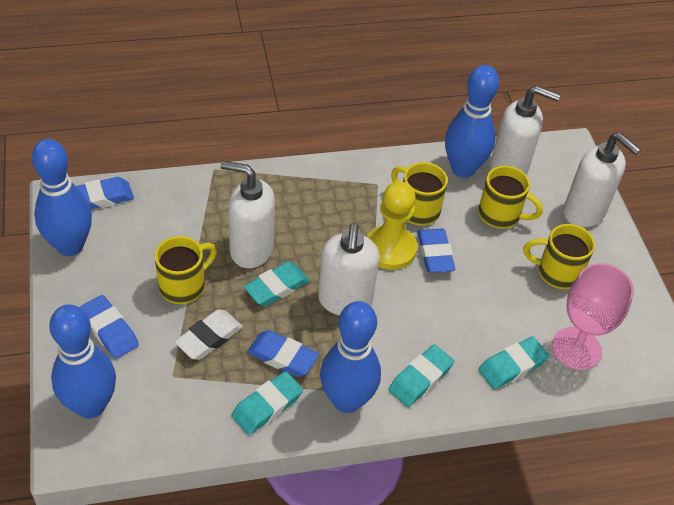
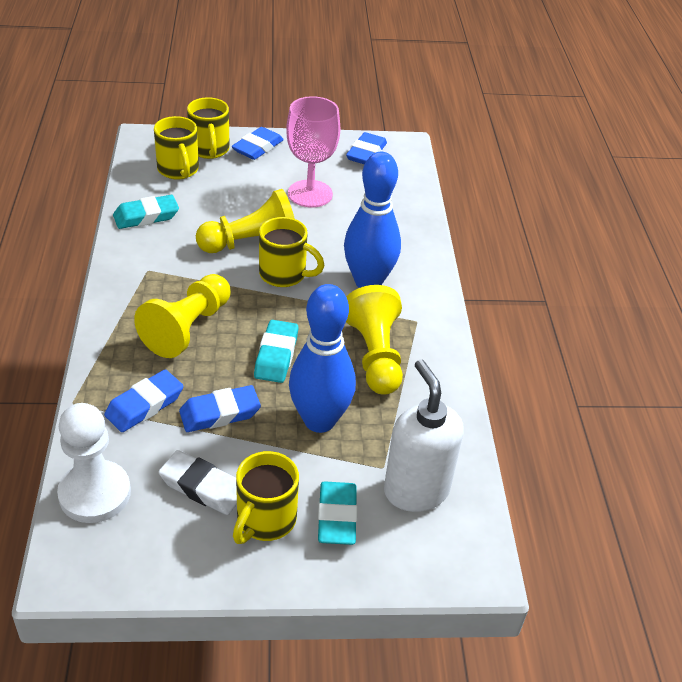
blue bowling pin: 4 -> 2
turquoise eraser: 4 -> 3
white pawn: 0 -> 1
white soap dispenser: 4 -> 1
yellow pawn: 1 -> 3

